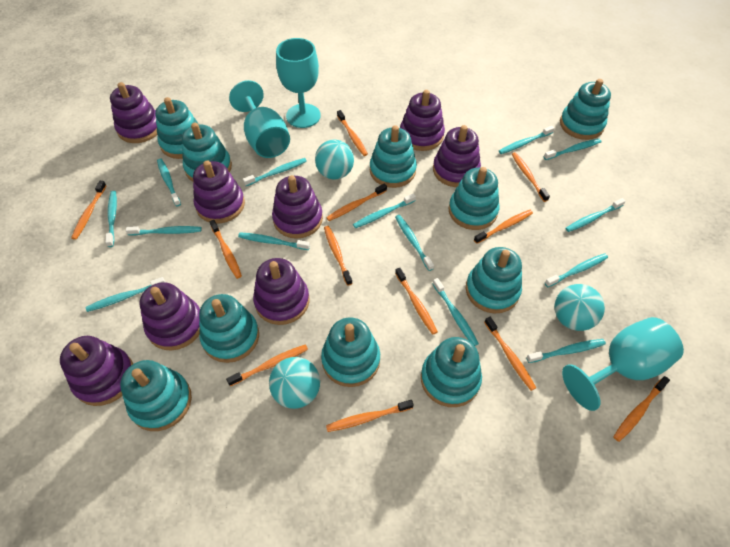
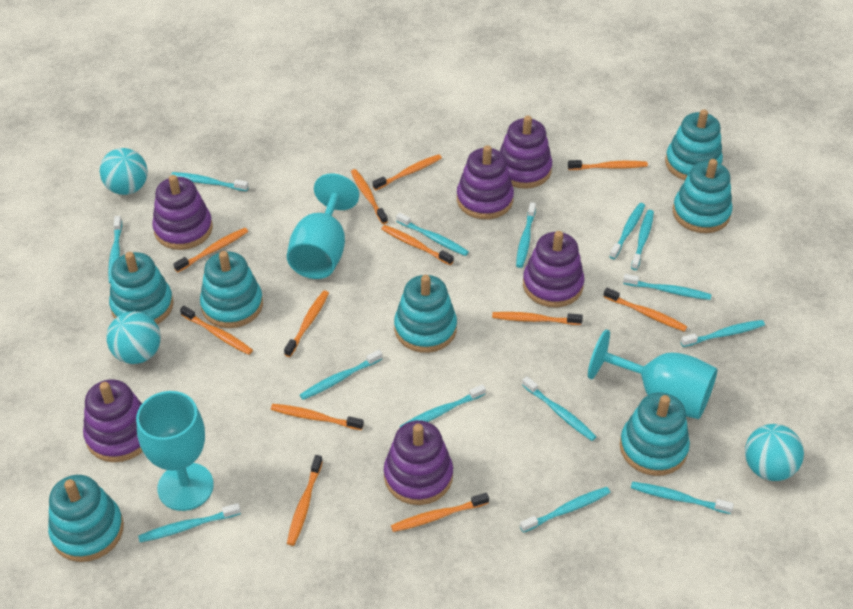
purple stacking toy: 8 -> 6
turquoise stacking toy: 10 -> 7

